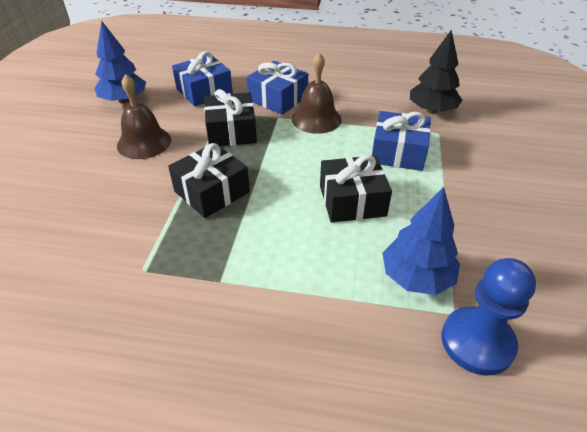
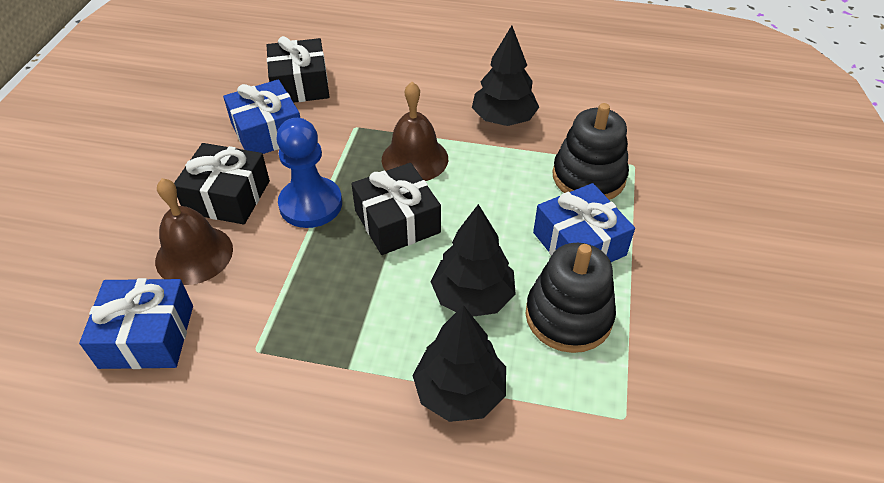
black stacking toy: 0 -> 2
black tree: 1 -> 3
blue tree: 2 -> 0

